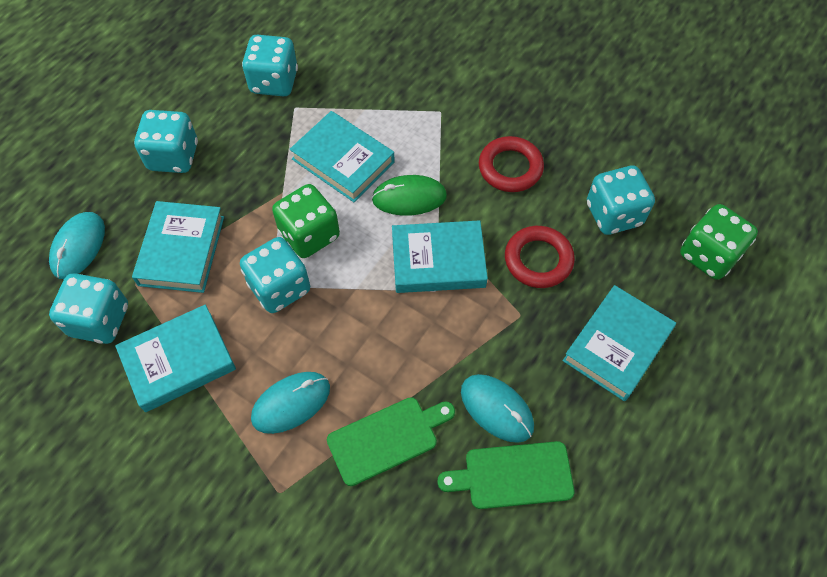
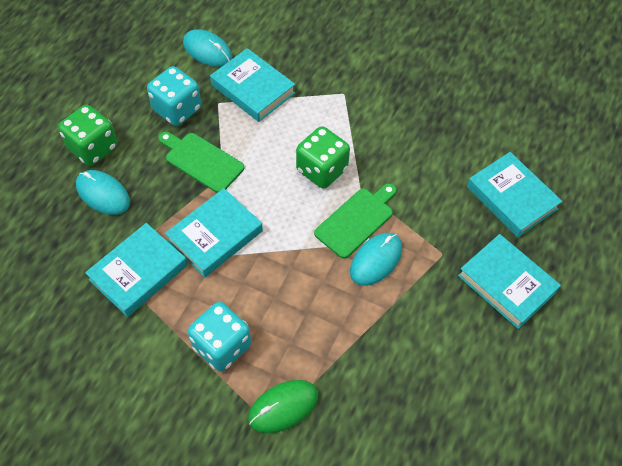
red ring: 2 -> 0
turquoise dice: 5 -> 2

